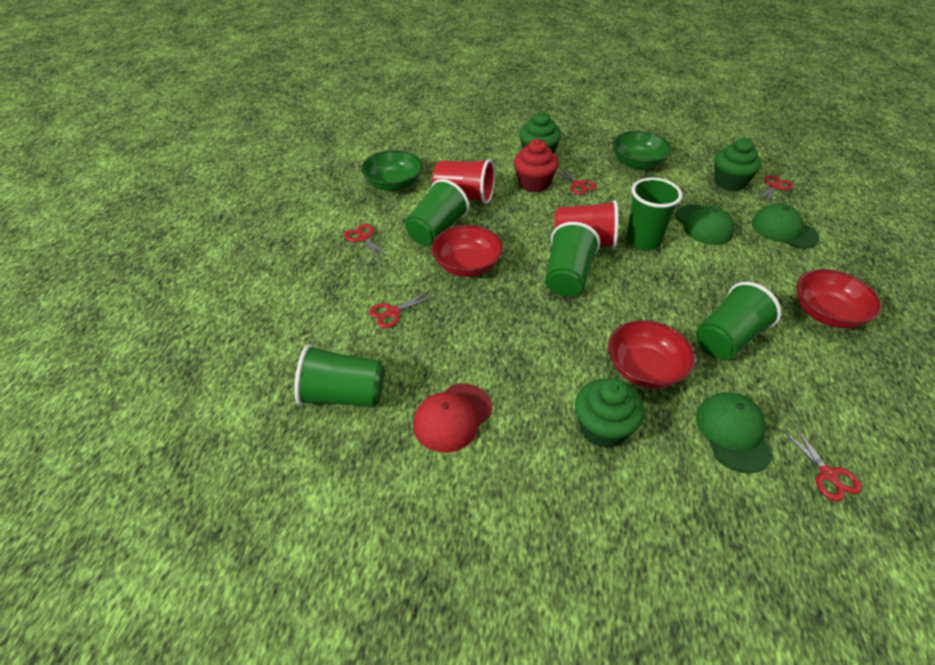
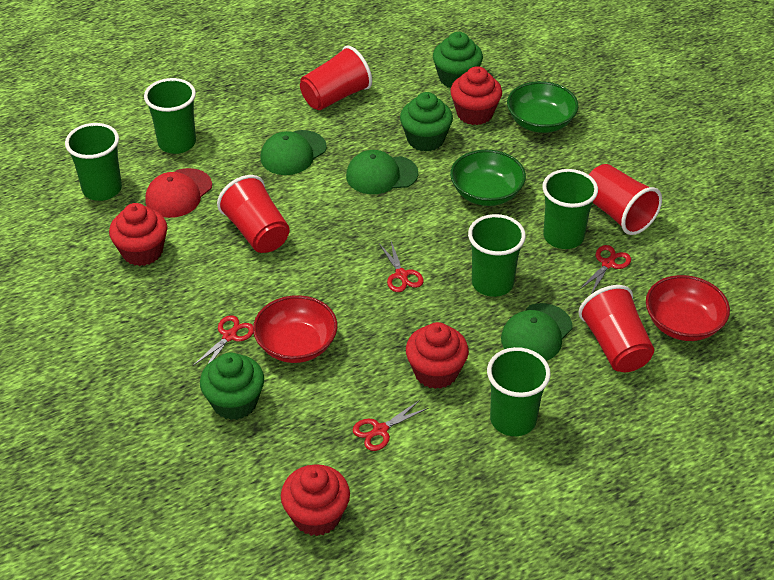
red bowl: 3 -> 2
red cup: 2 -> 4
red cupcake: 1 -> 4
red scissors: 5 -> 4

